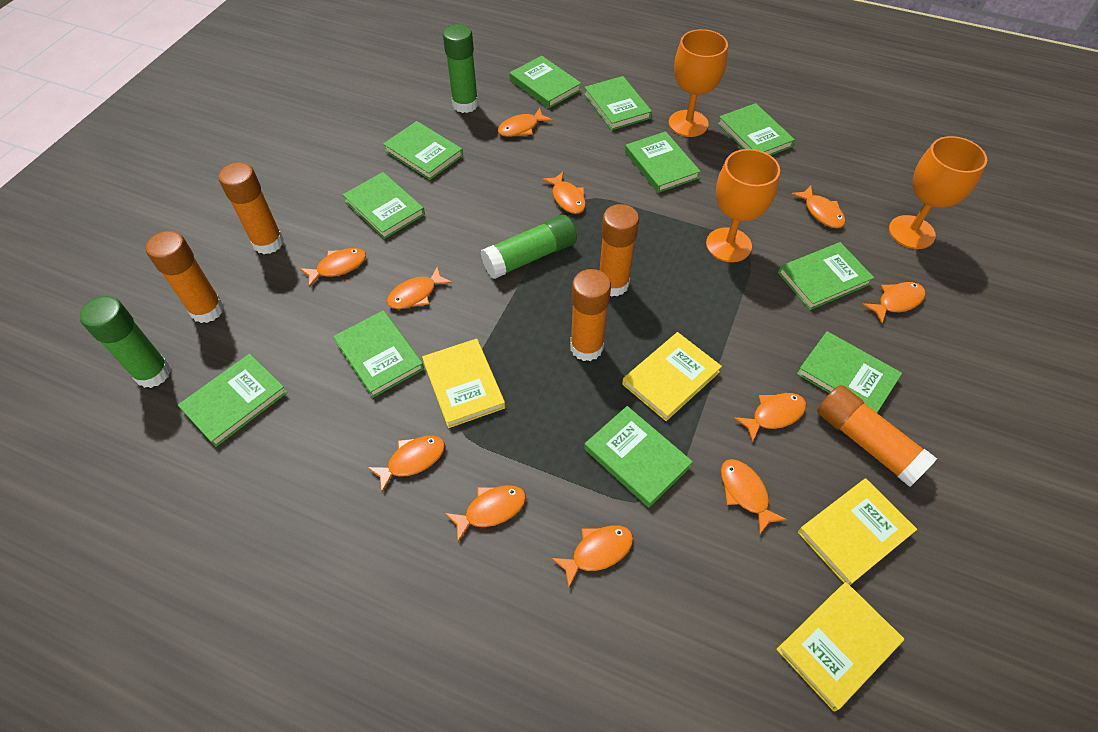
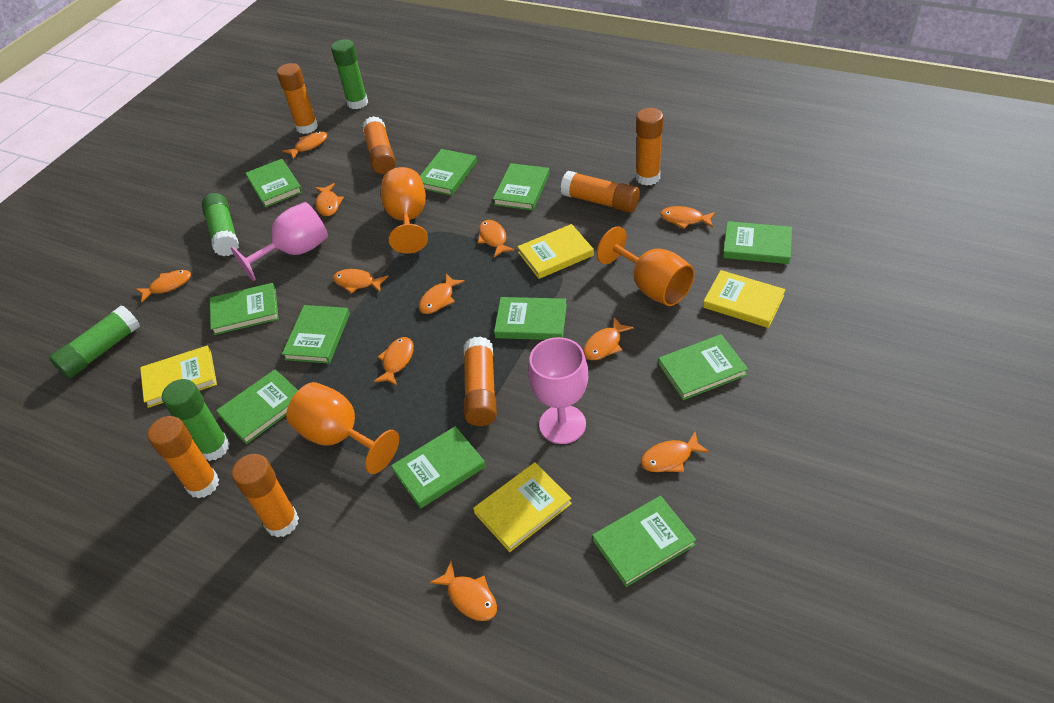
green glue stick: 3 -> 4
orange glue stick: 5 -> 7
pink goblet: 0 -> 2

